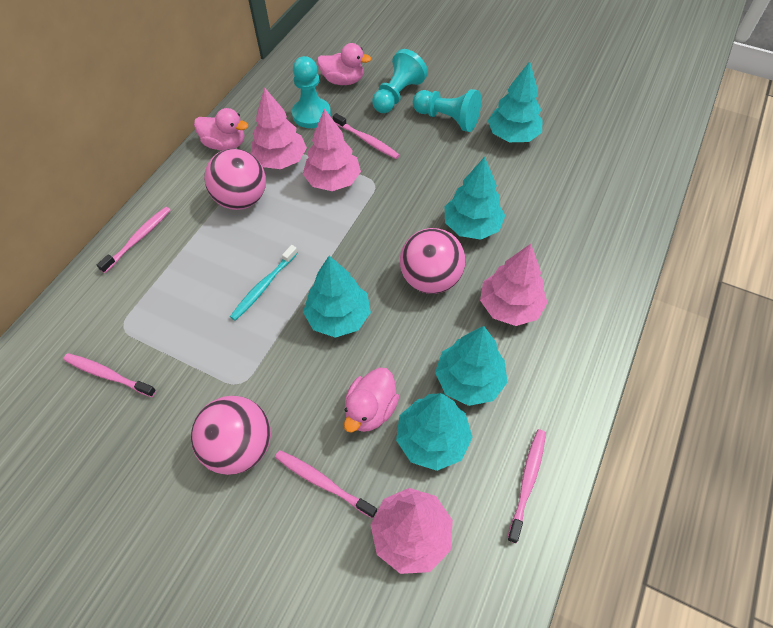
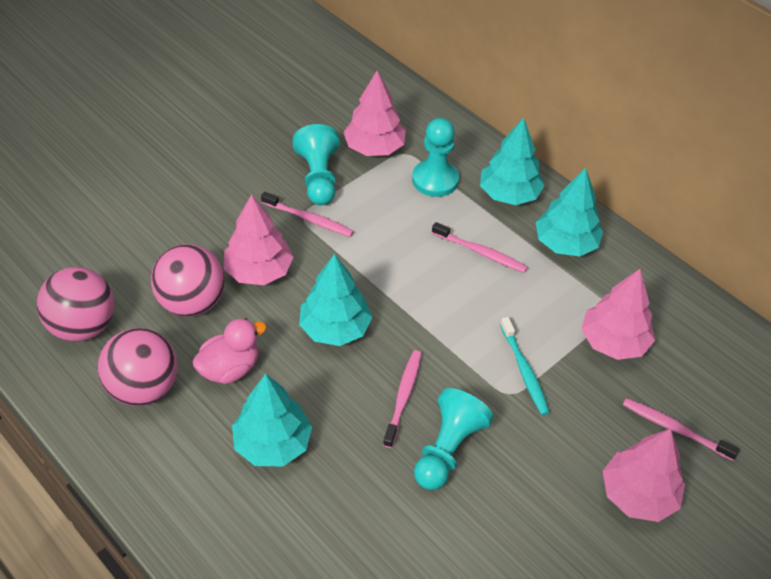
pink duck: 3 -> 1
pink toothbrush: 5 -> 4
turquoise tree: 5 -> 4

